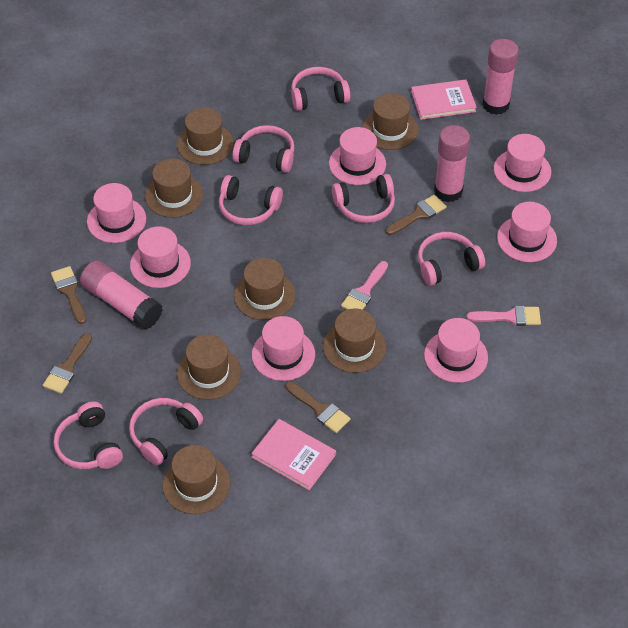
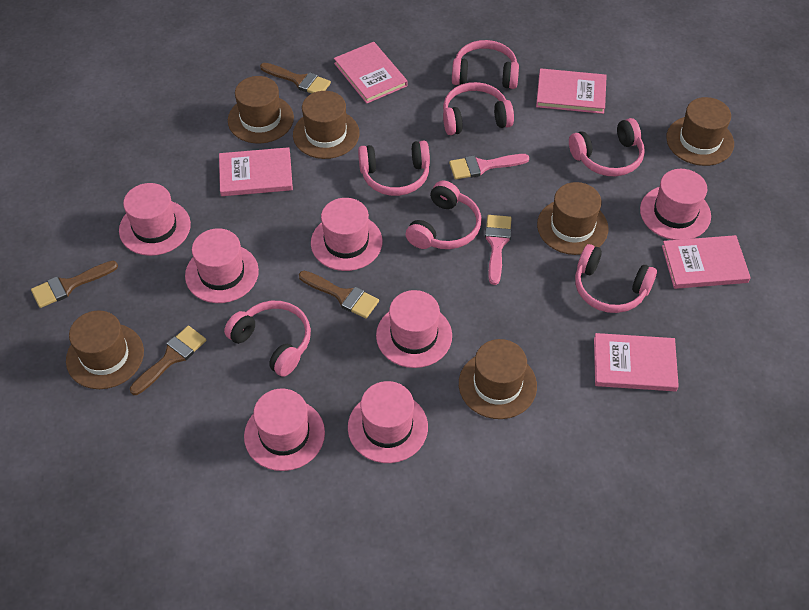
brown hat: 7 -> 6
pink book: 2 -> 5
pink glue stick: 3 -> 0

